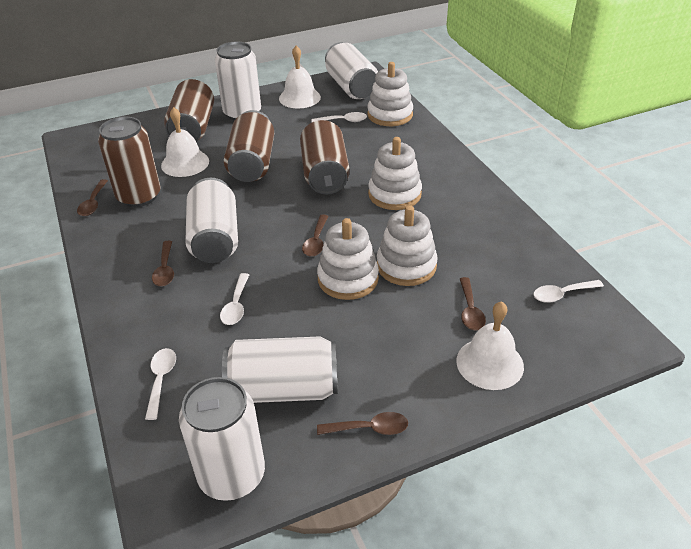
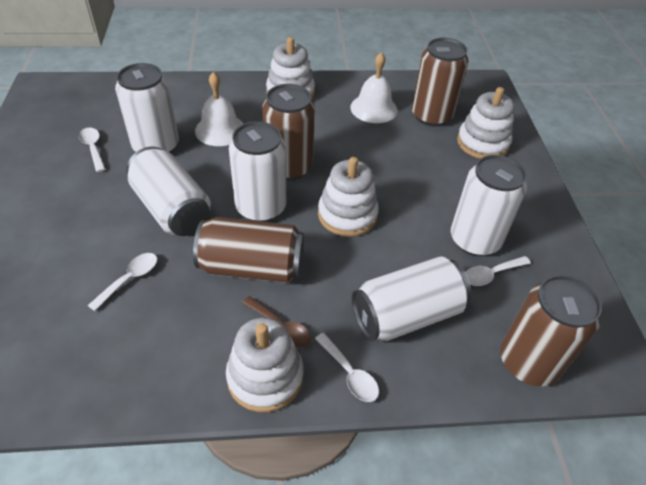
brown spoon: 5 -> 1
white bell: 3 -> 2

